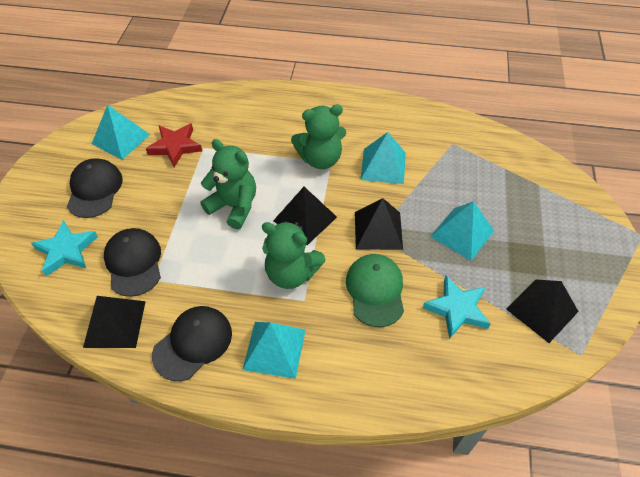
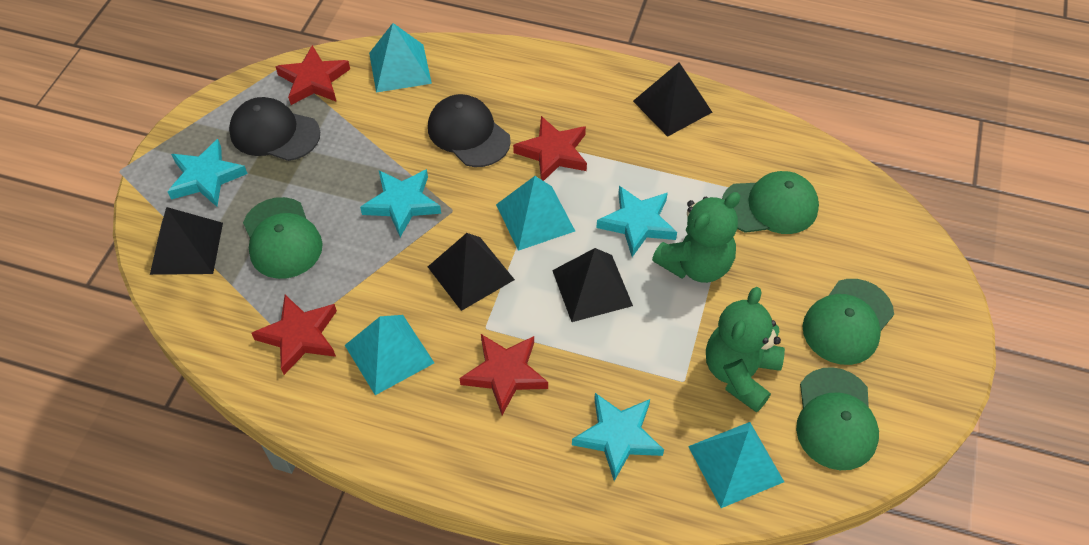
black cap: 3 -> 2
green cap: 1 -> 4
green teddy bear: 3 -> 2
red star: 1 -> 4
turquoise star: 2 -> 4

